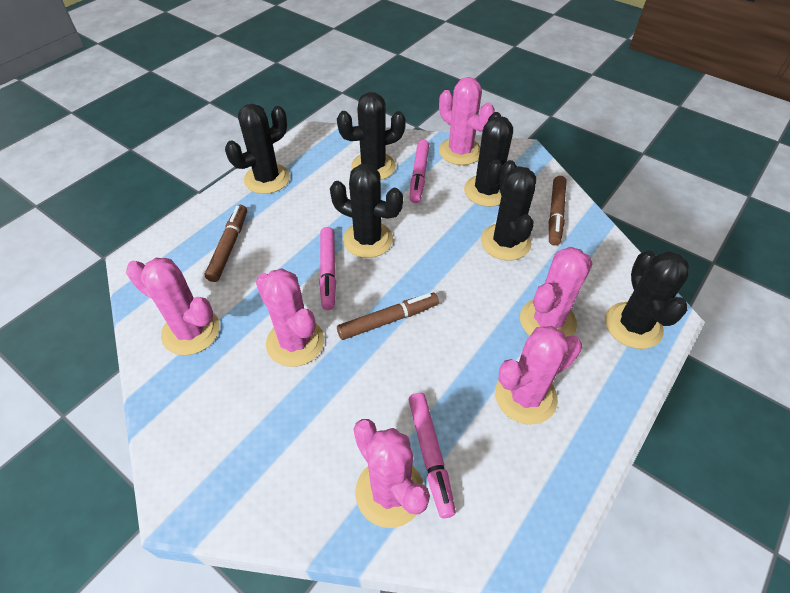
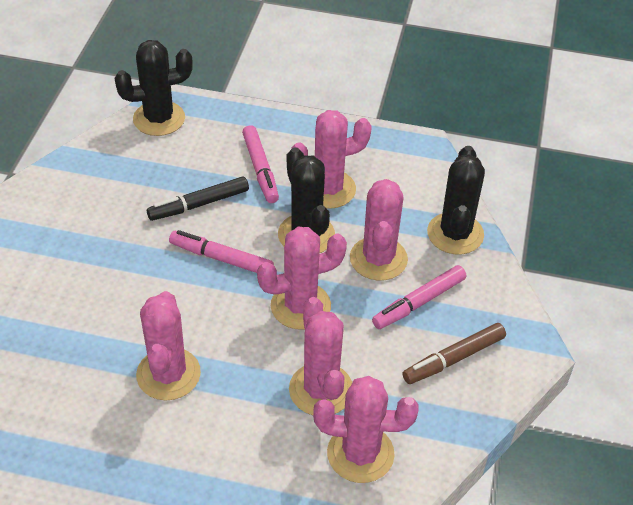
black cactus: 6 -> 3
black marker: 0 -> 1
brown marker: 3 -> 1

